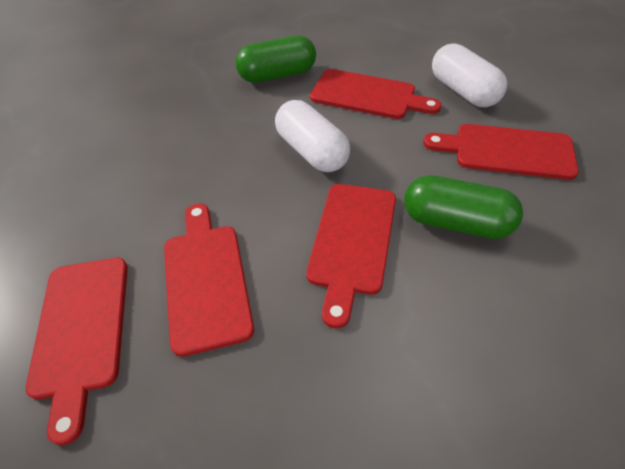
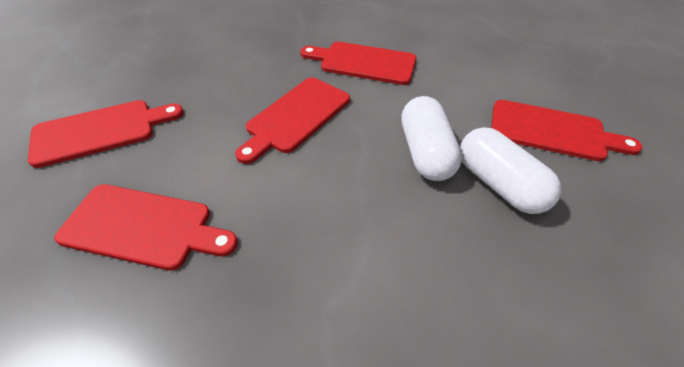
green capsule: 2 -> 0

